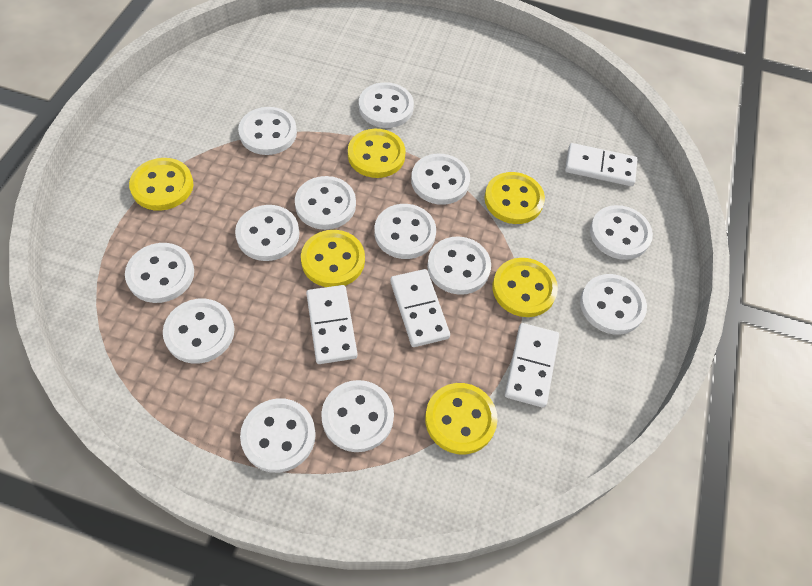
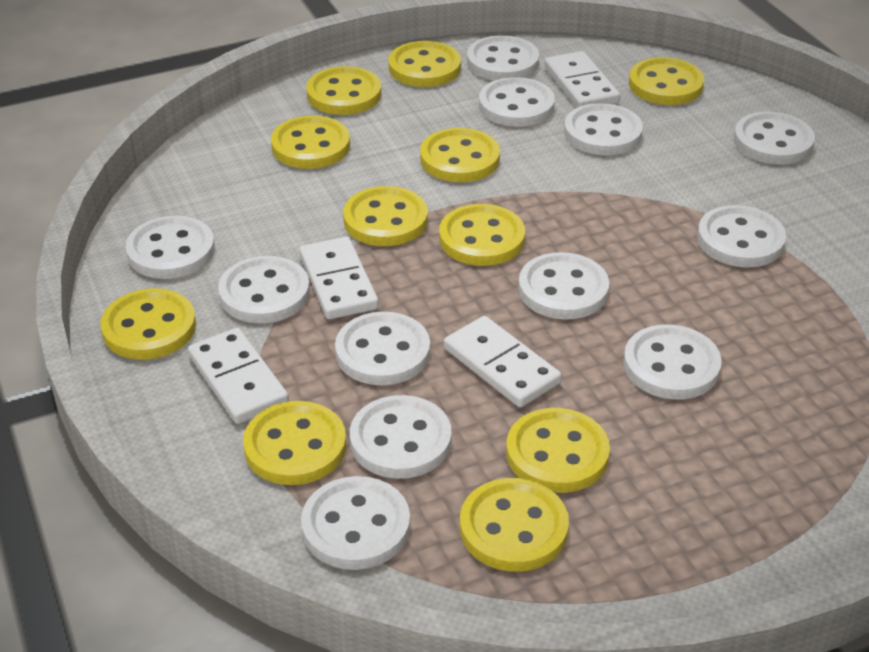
white button: 13 -> 12
yellow button: 6 -> 11

